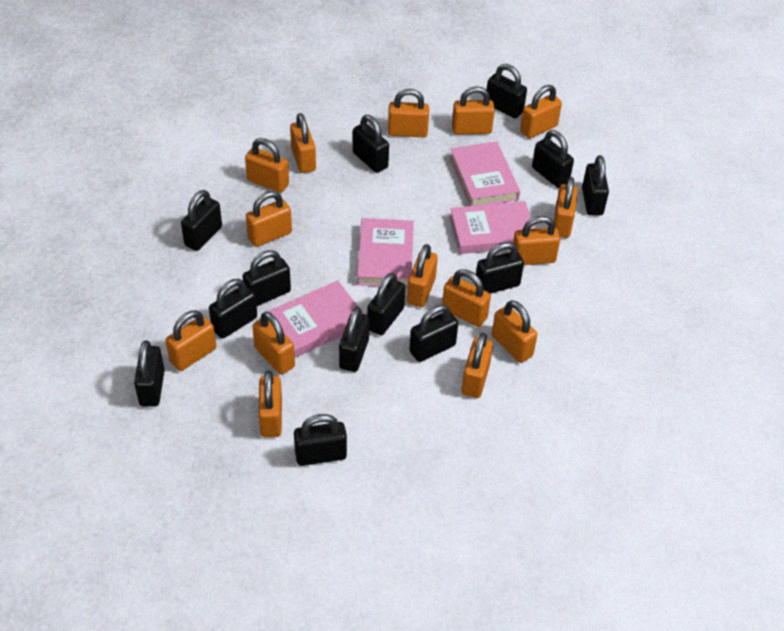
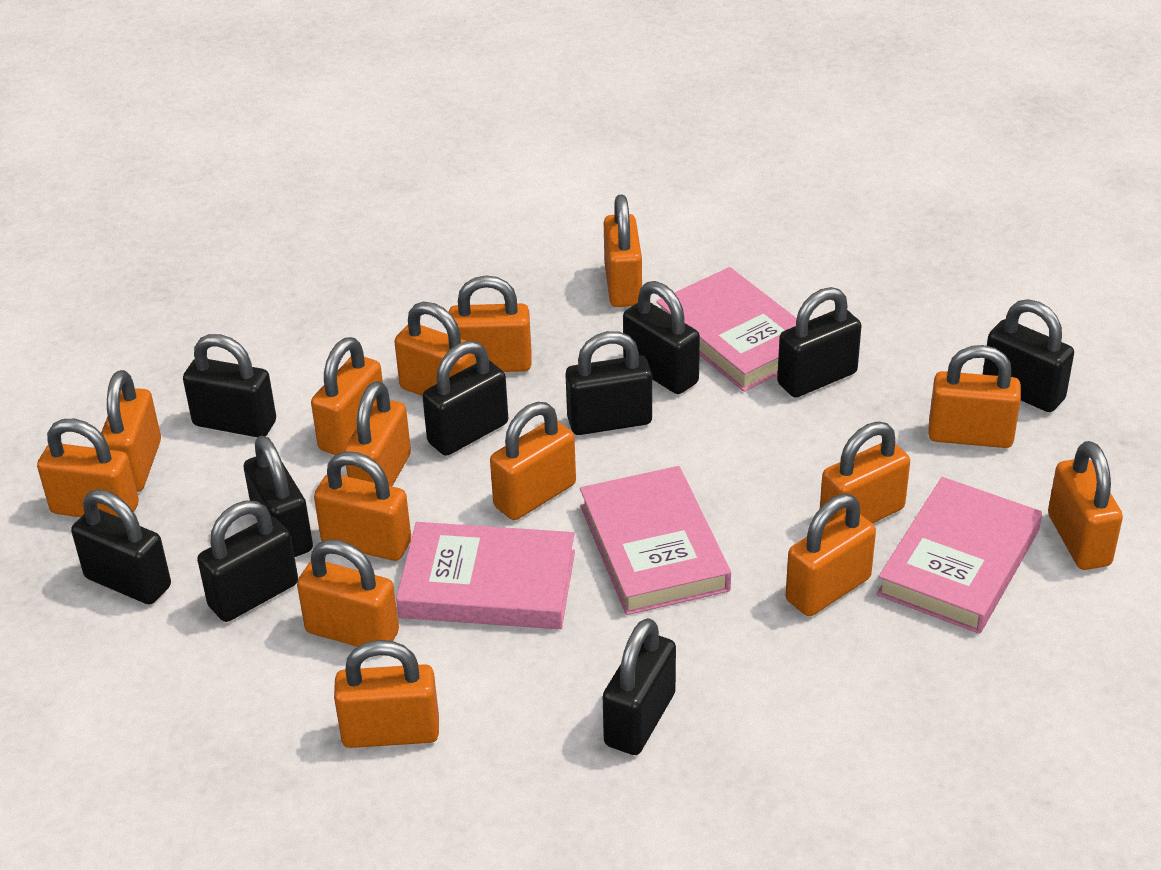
black padlock: 13 -> 10

